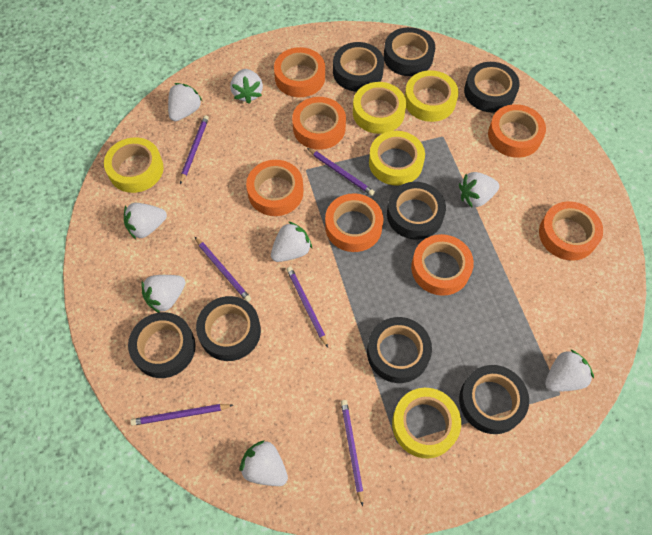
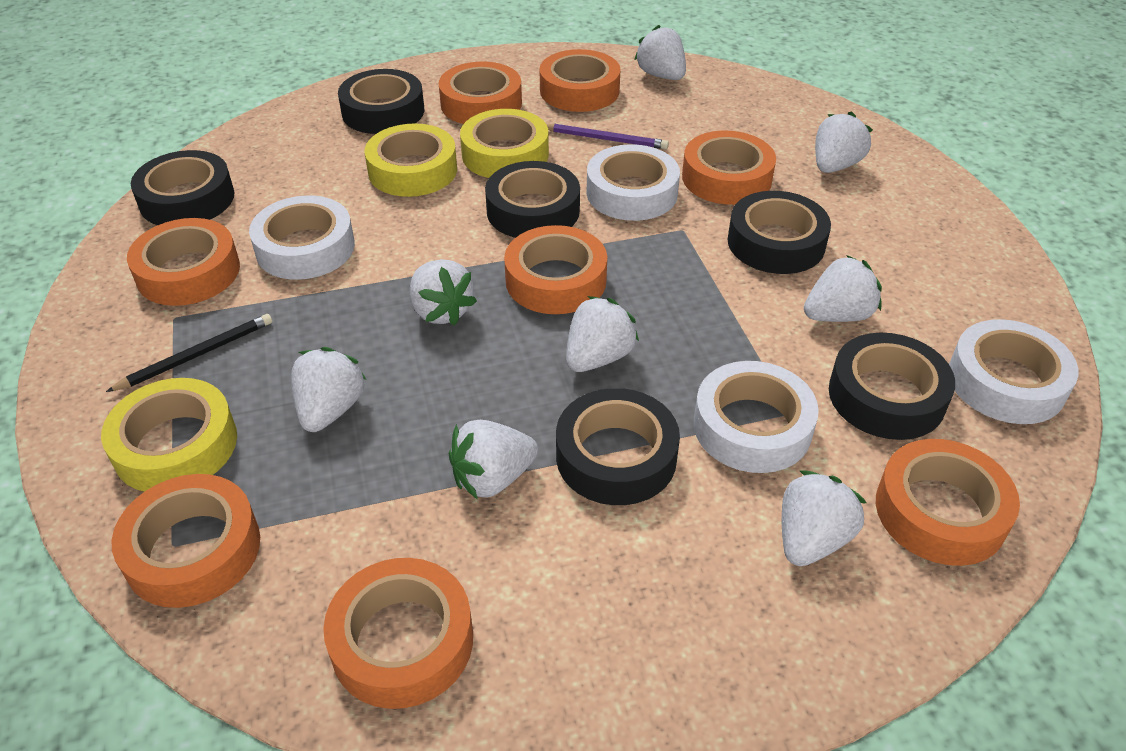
black pencil: 0 -> 1
black tape: 8 -> 6
orange tape: 7 -> 8
purple pencil: 6 -> 1
white tape: 0 -> 4
yellow tape: 5 -> 3

